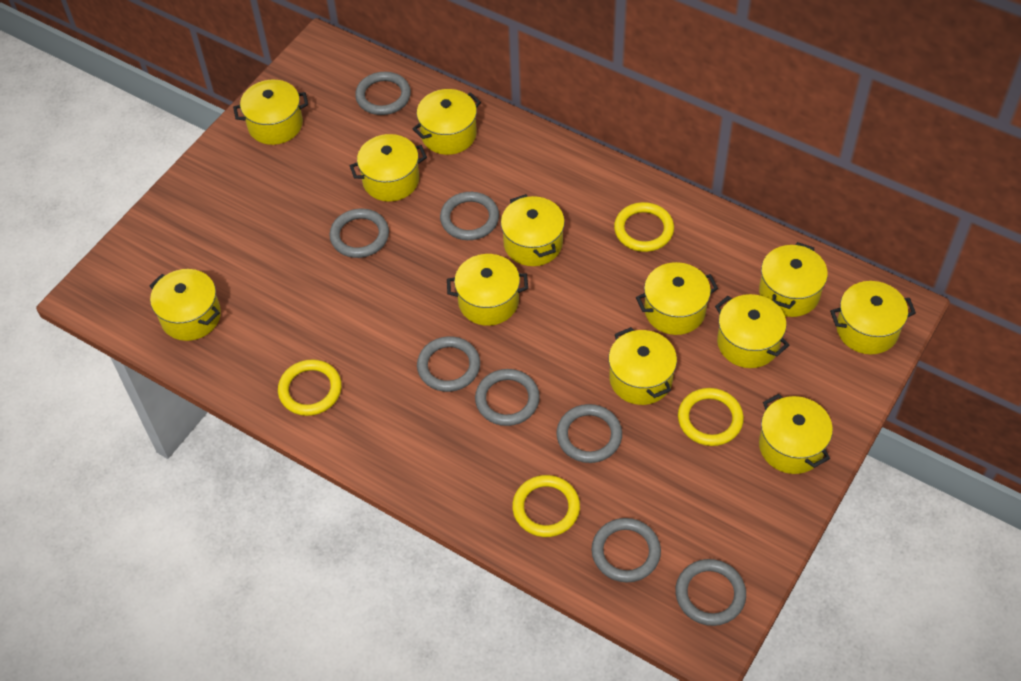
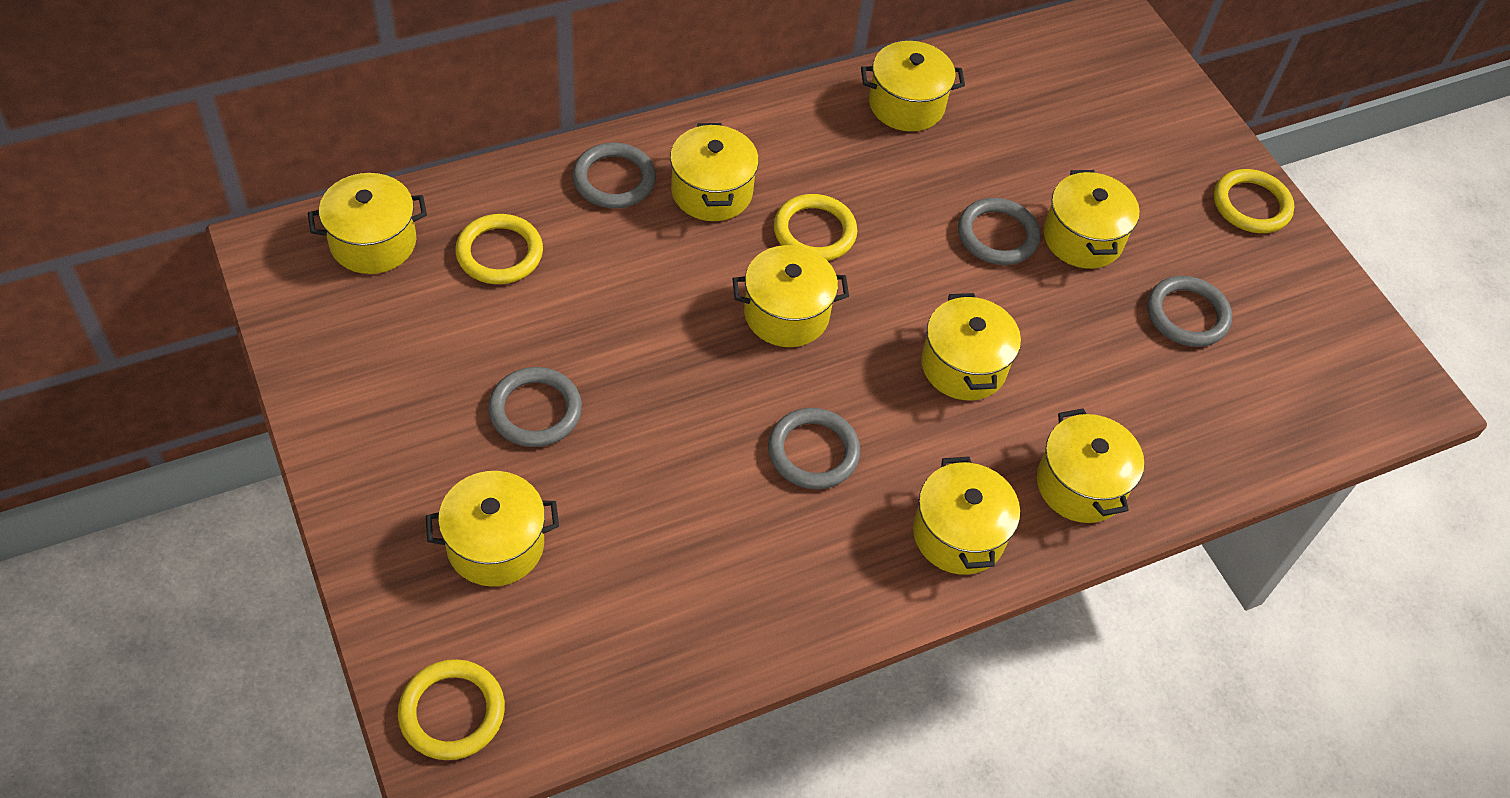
grey ring: 8 -> 5
yellow pot: 12 -> 9

